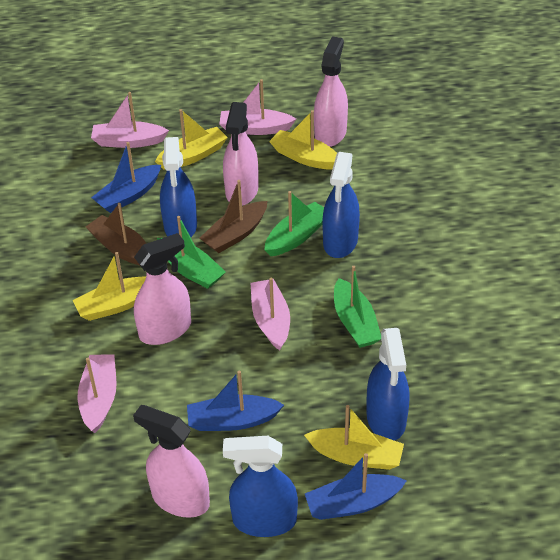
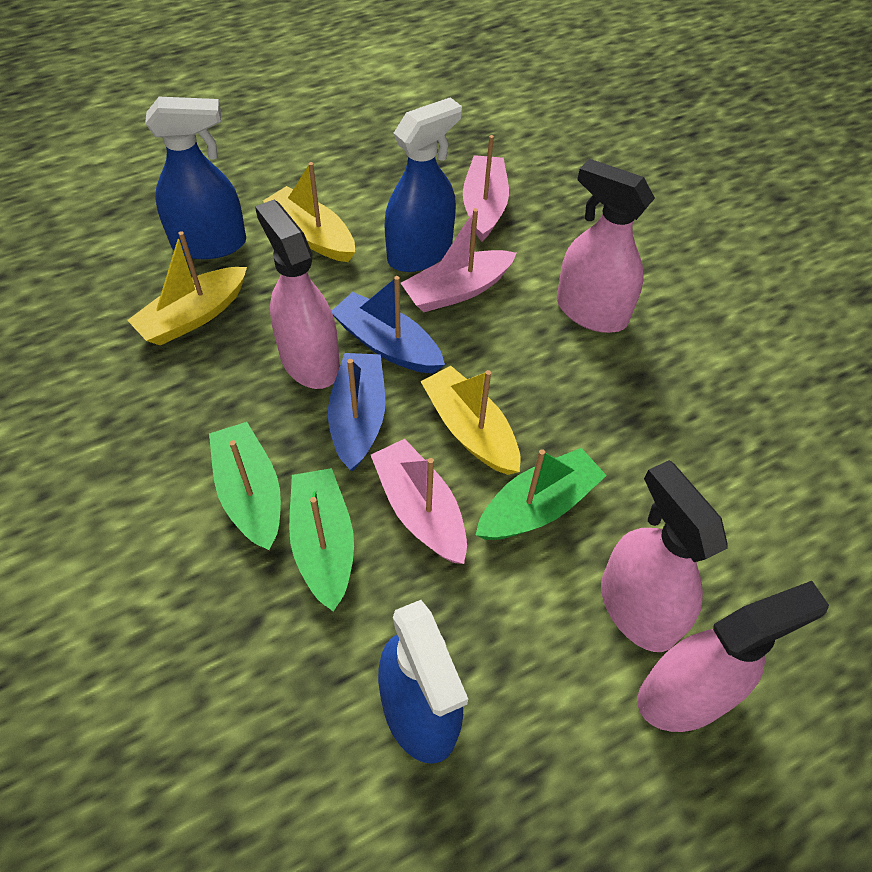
blue boat: 3 -> 2
blue spray bottle: 4 -> 3
brown boat: 2 -> 0
pink boat: 4 -> 3
yellow boat: 4 -> 3

